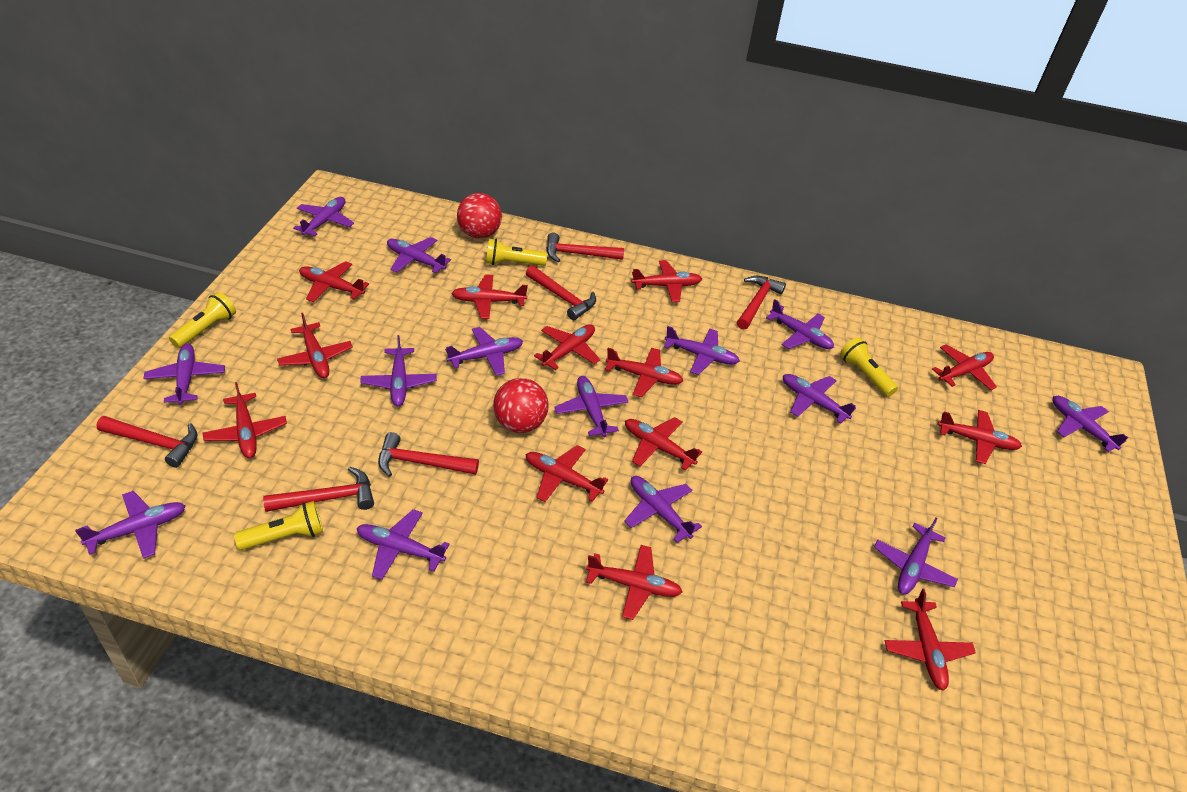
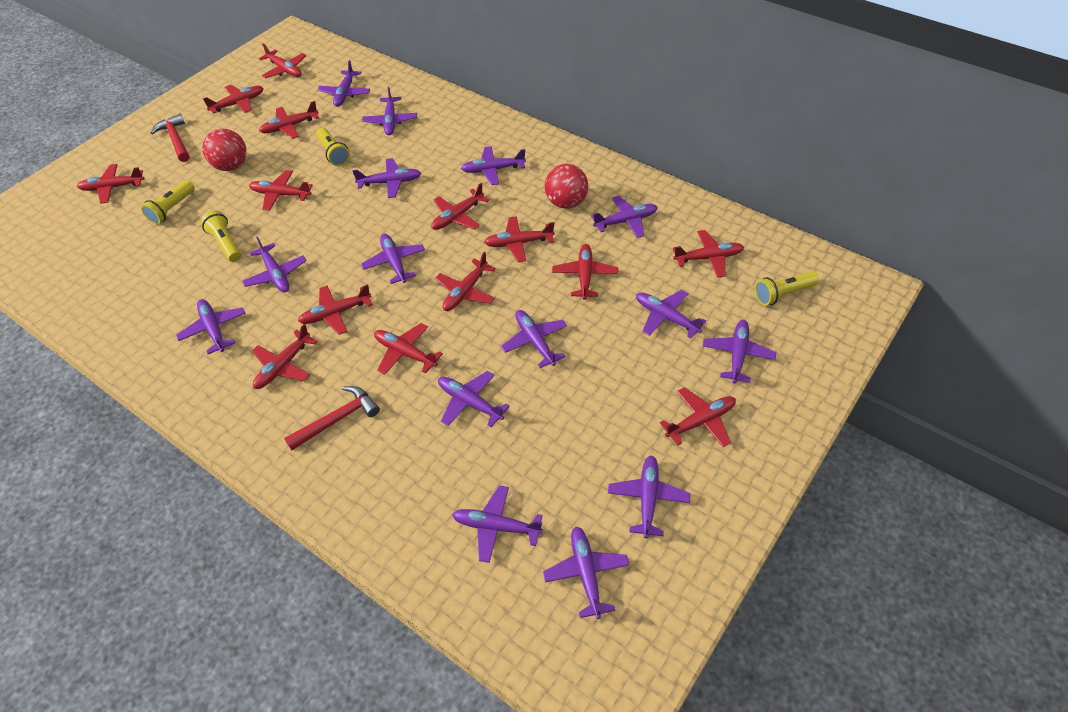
purple plane: 14 -> 15
red hammer: 6 -> 2
red plane: 13 -> 14

